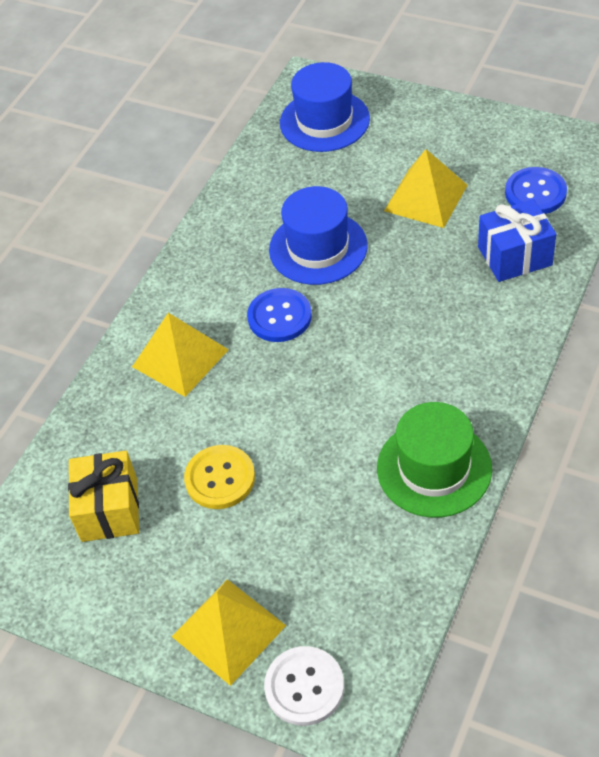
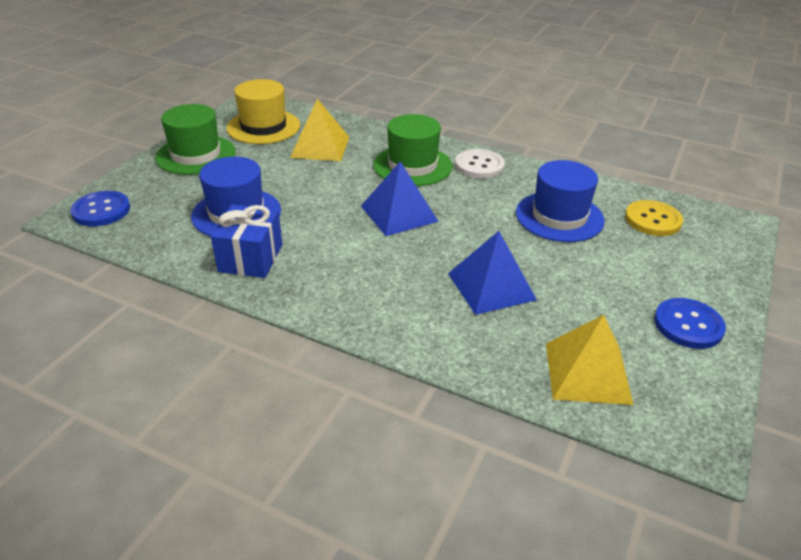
blue pyramid: 0 -> 2
green hat: 1 -> 2
yellow gift: 1 -> 0
yellow hat: 0 -> 1
yellow pyramid: 3 -> 2

